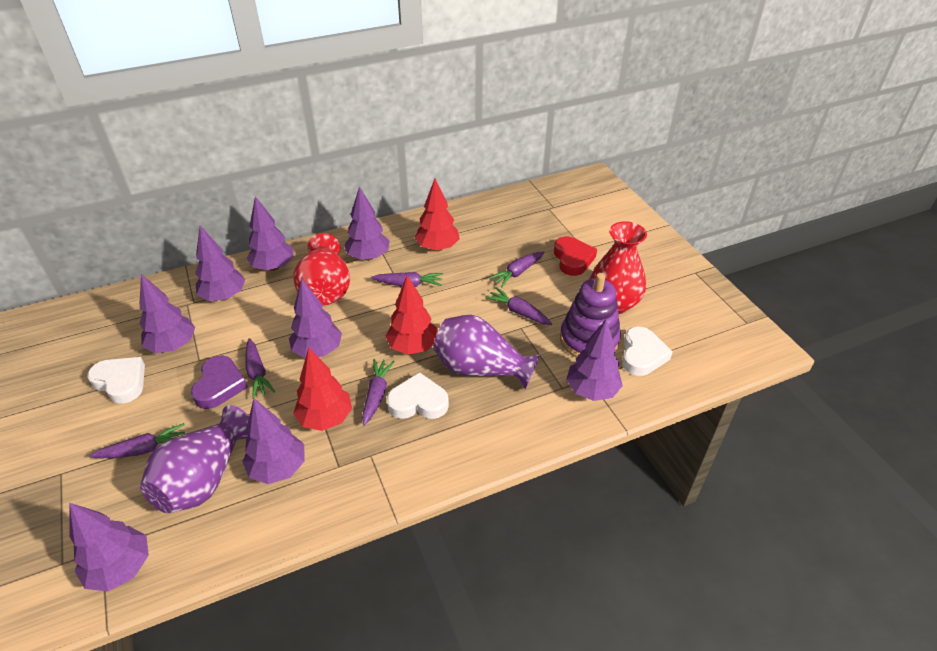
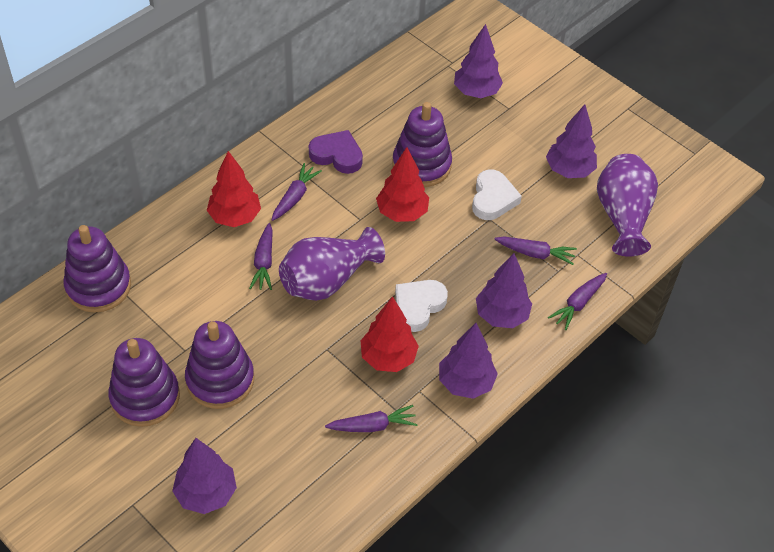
purple carrot: 6 -> 5
purple stacking toy: 1 -> 4
purple tree: 8 -> 5
red heart: 1 -> 0
red vase: 2 -> 0
white heart: 3 -> 2

